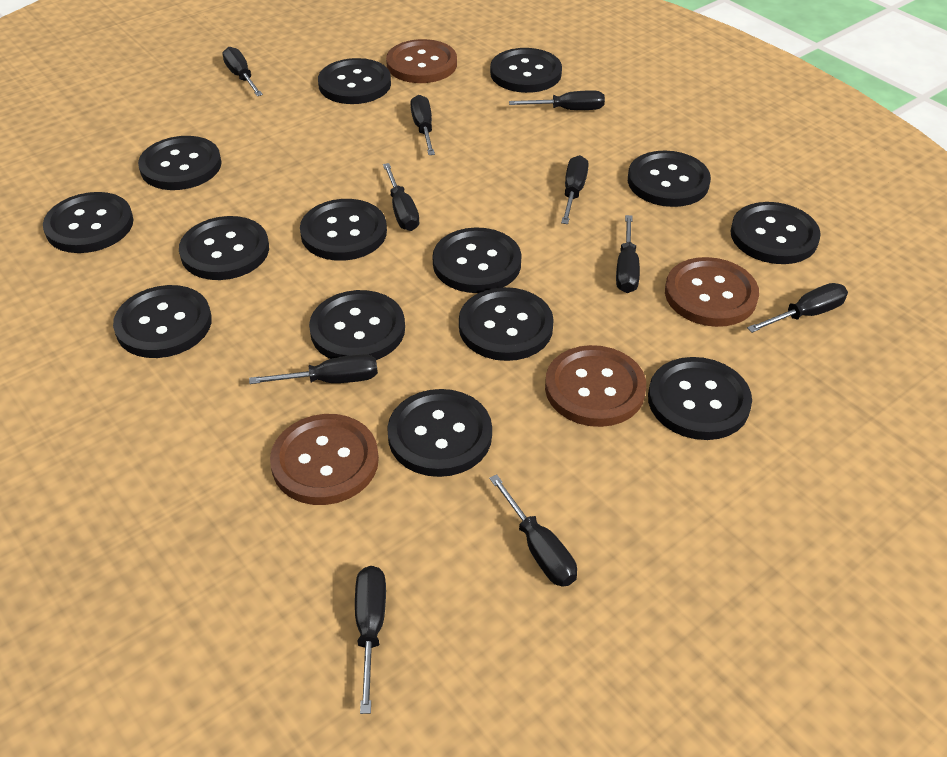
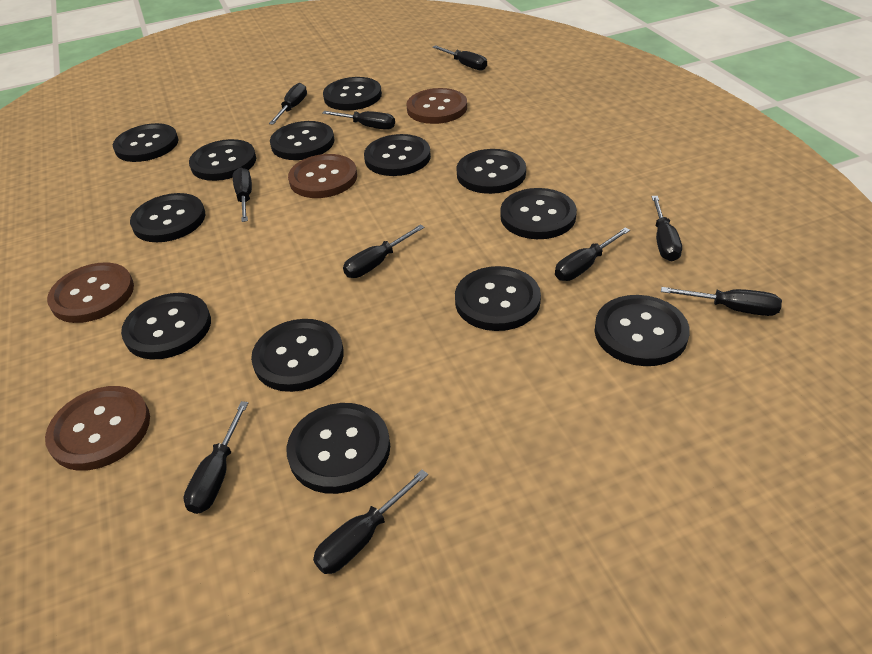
black button: 14 -> 13

